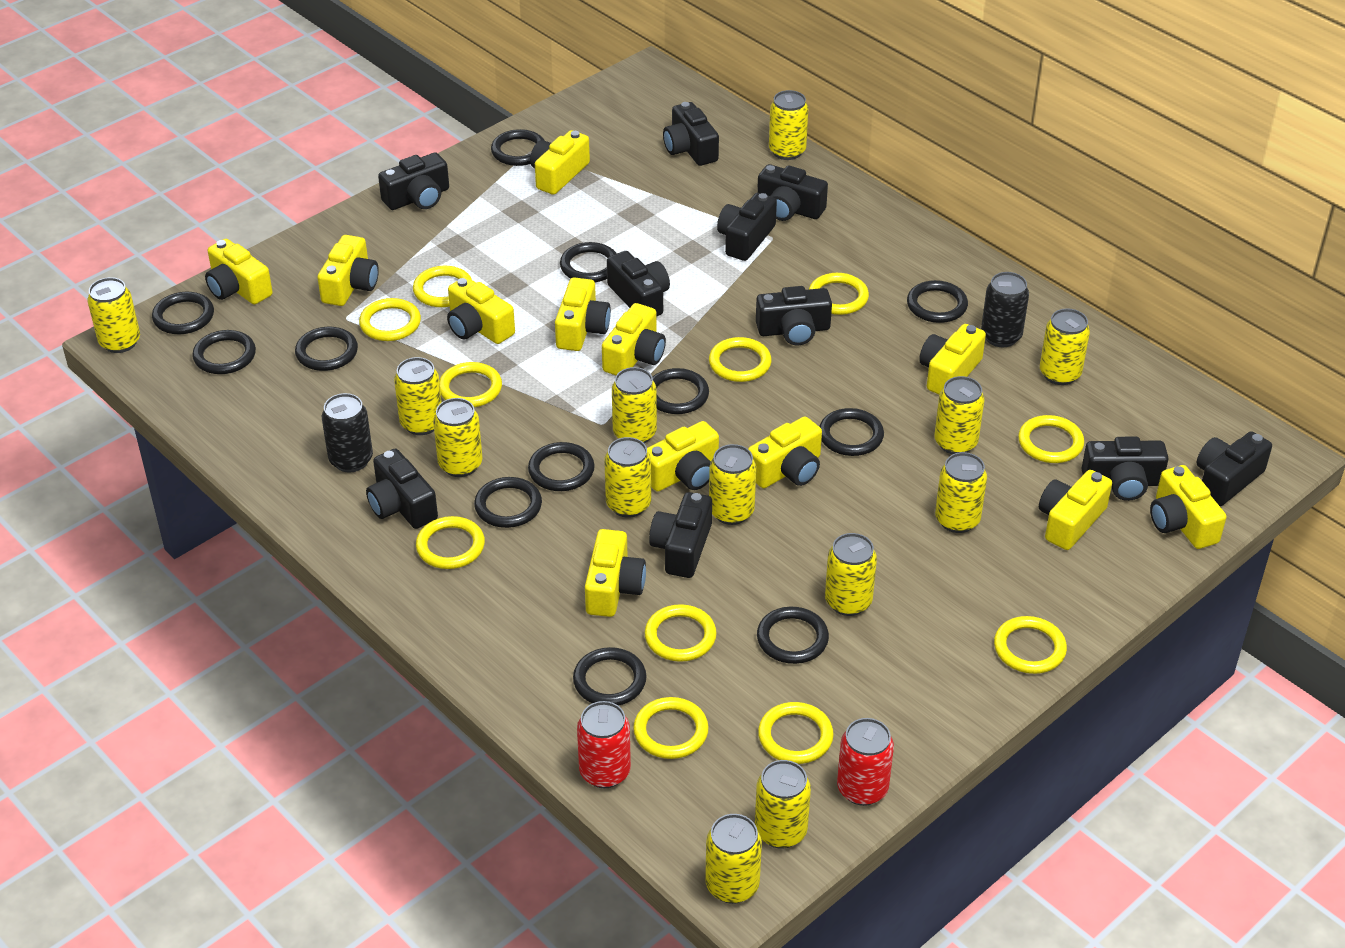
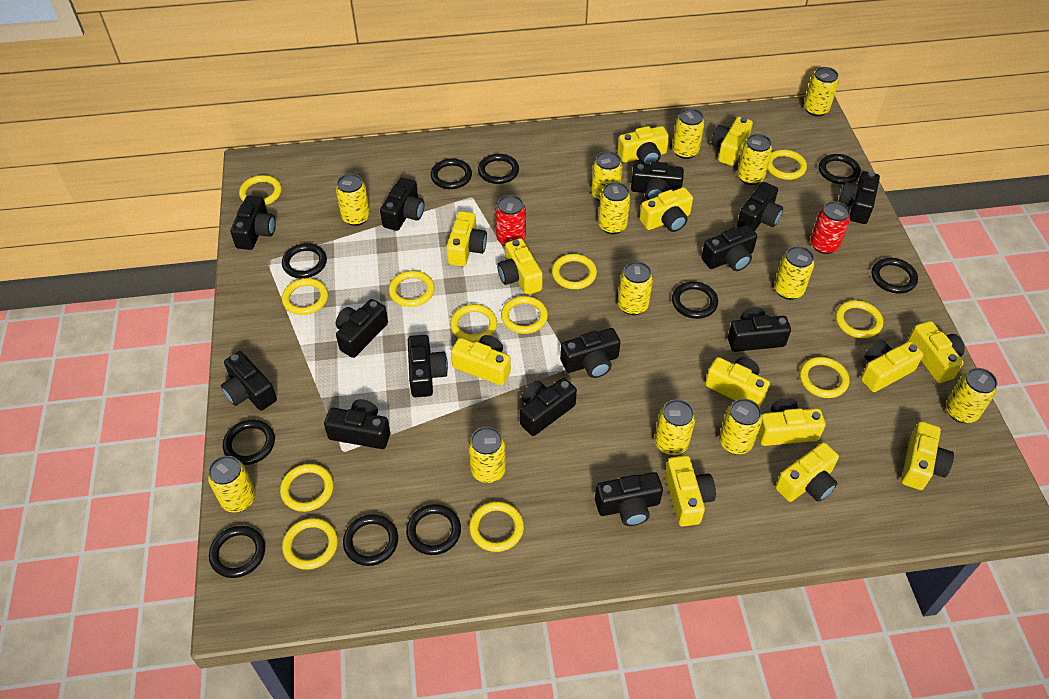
black camera: 10 -> 14
black can: 2 -> 0
black ring: 12 -> 10
yellow camera: 12 -> 13
yellow ring: 11 -> 12

